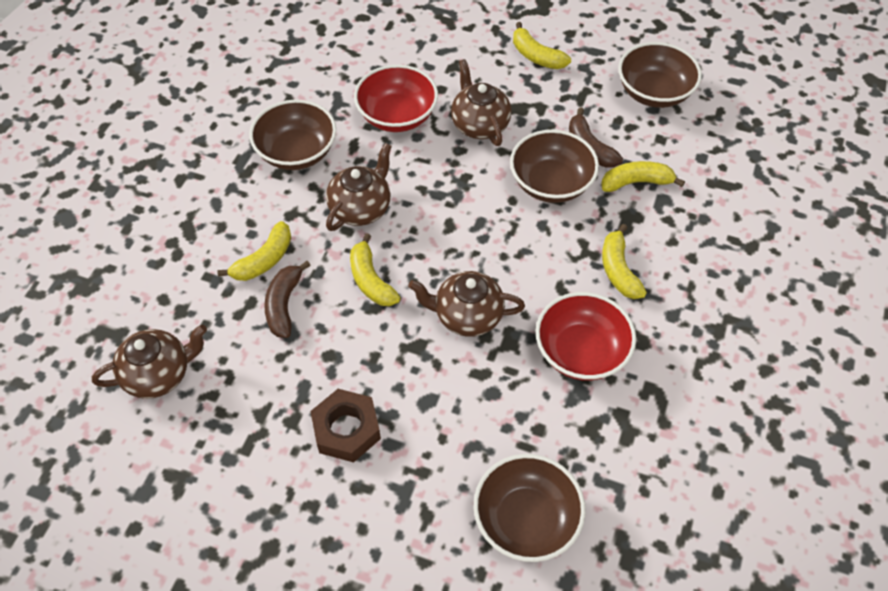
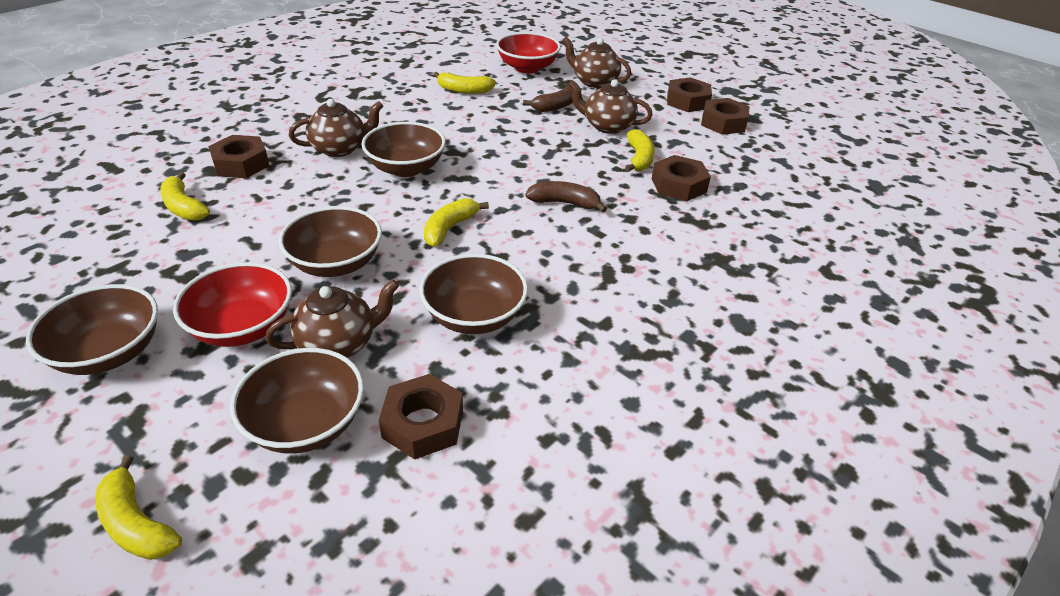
brown bowl: 4 -> 5
brown nut: 1 -> 5

